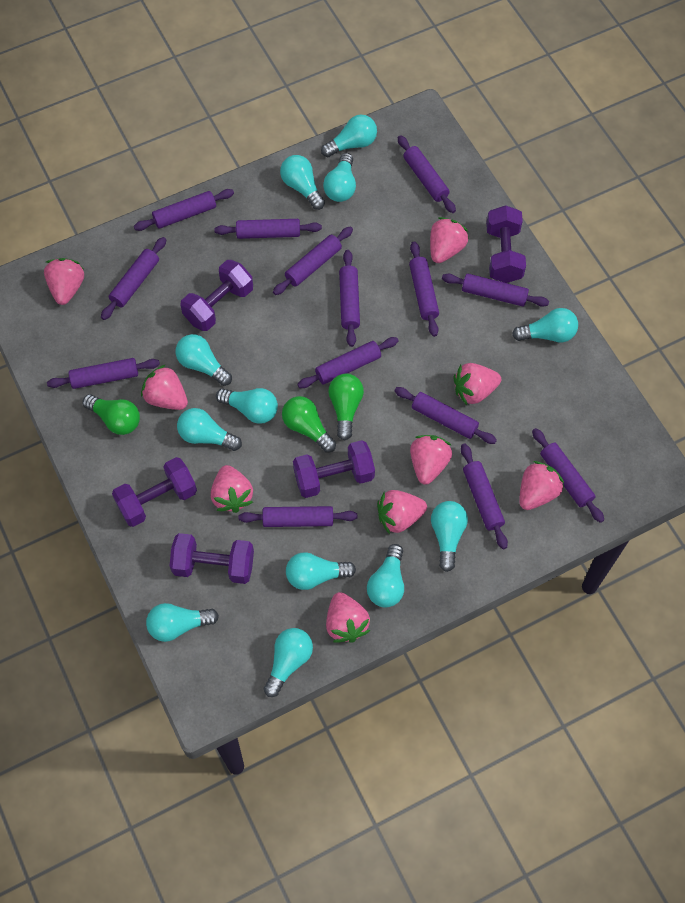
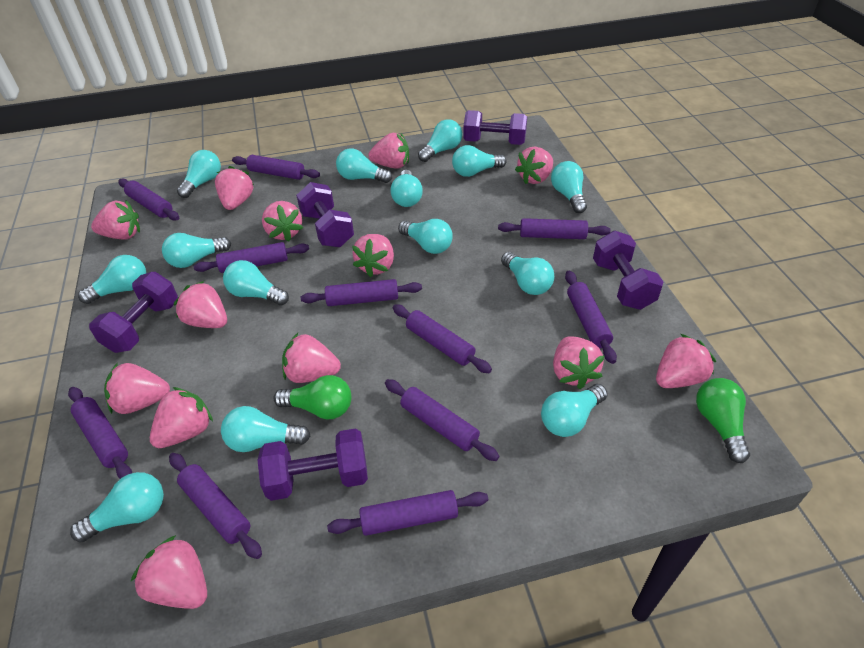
green light bulb: 3 -> 2
pink strawberry: 9 -> 13
purple rolling pin: 14 -> 11
turquoise light bulb: 12 -> 14

